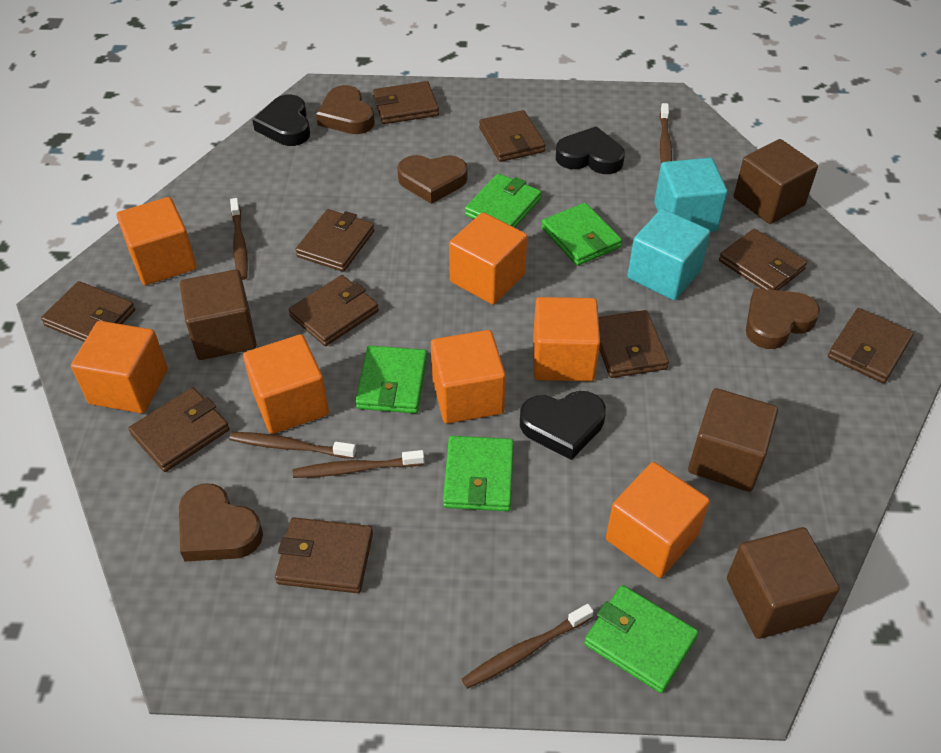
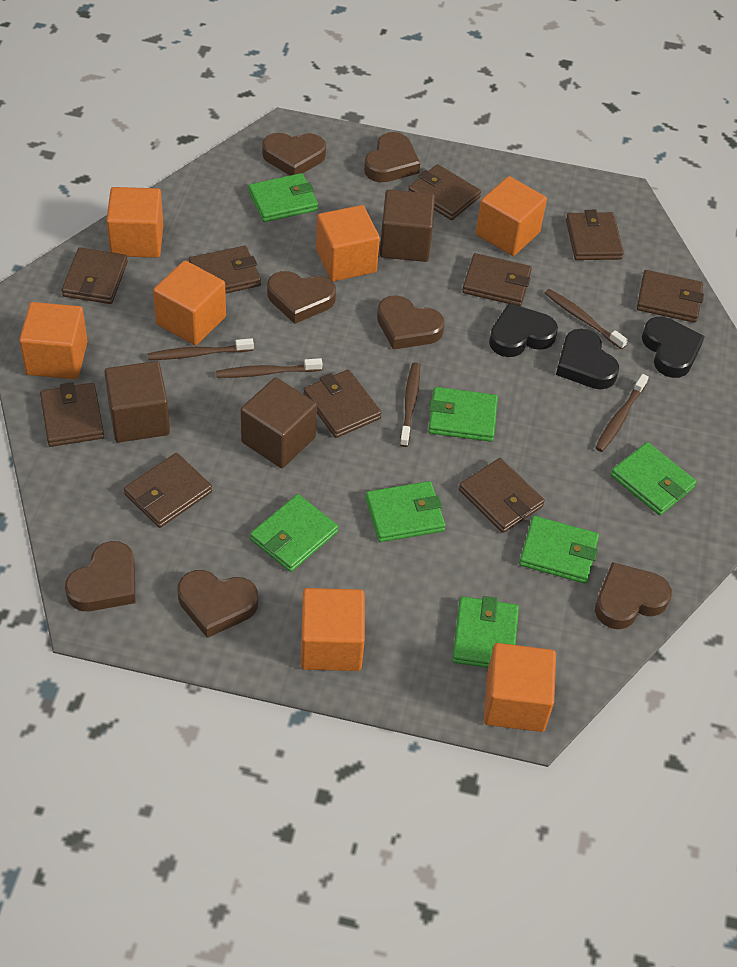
brown cube: 4 -> 3
brown heart: 4 -> 7
green wallet: 5 -> 7
turquoise cube: 2 -> 0

